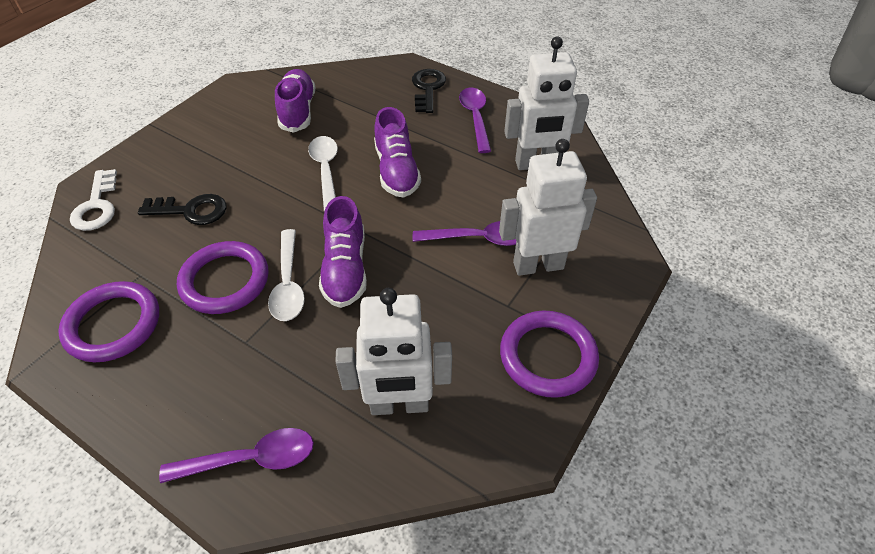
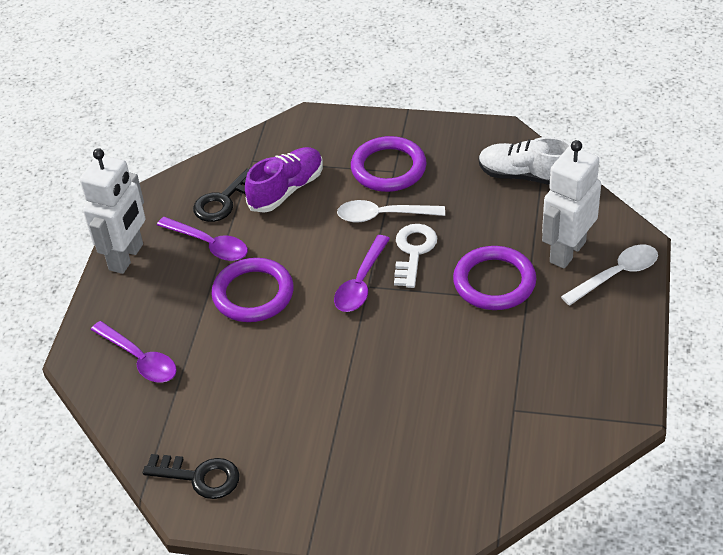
purple shoe: 3 -> 1
white robot: 3 -> 2
white shoe: 0 -> 1

